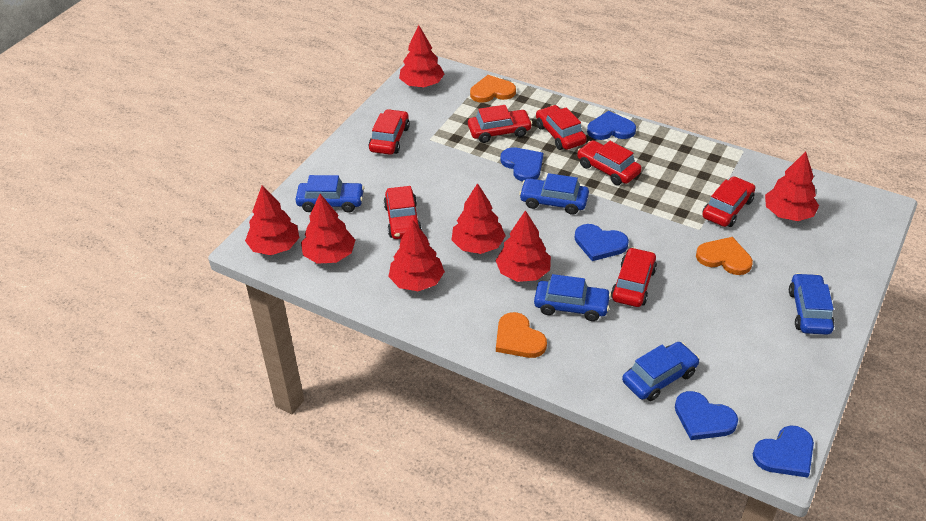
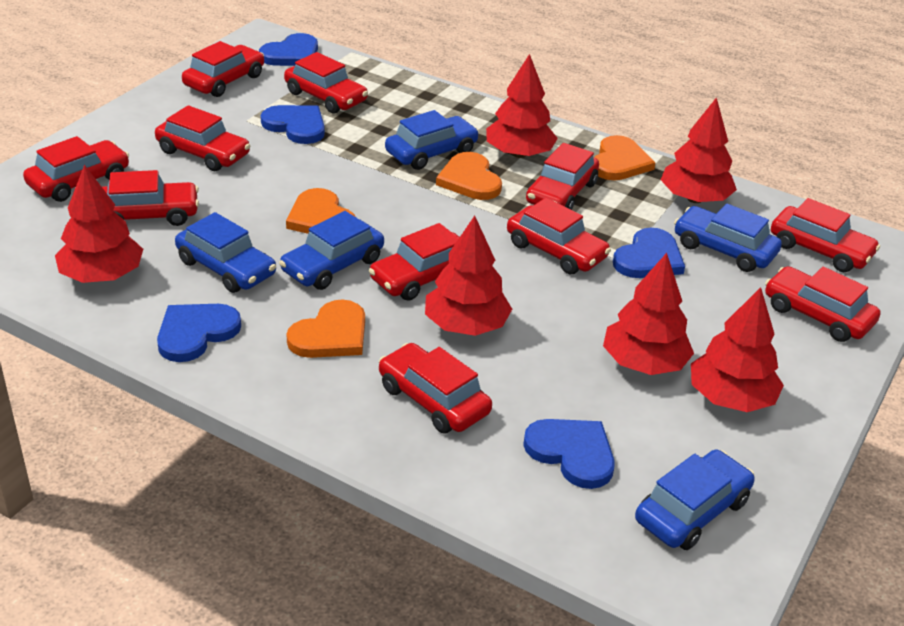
orange heart: 3 -> 4
red car: 7 -> 11
red tree: 7 -> 6

